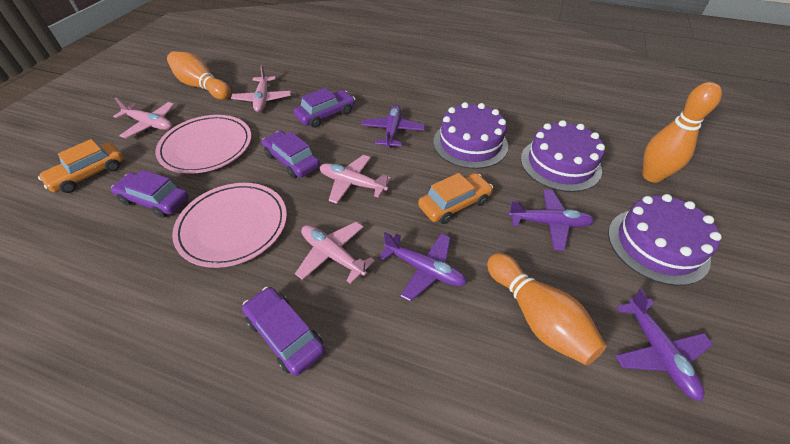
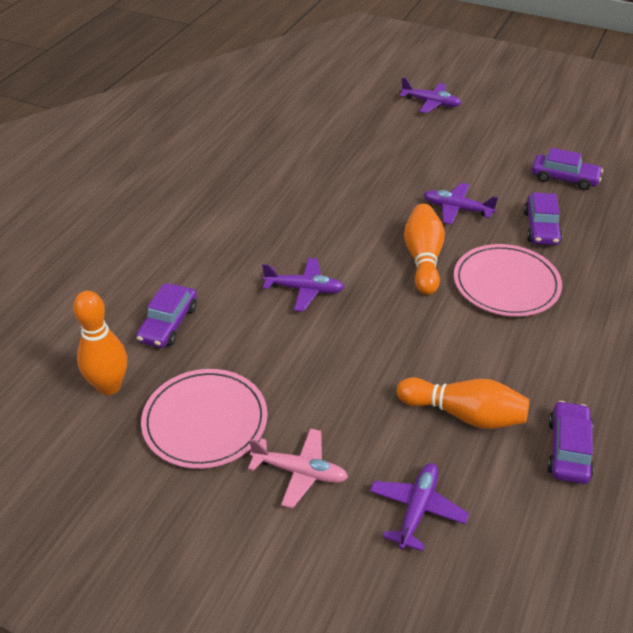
orange car: 2 -> 0
pink plane: 4 -> 1
purple cake: 3 -> 0

